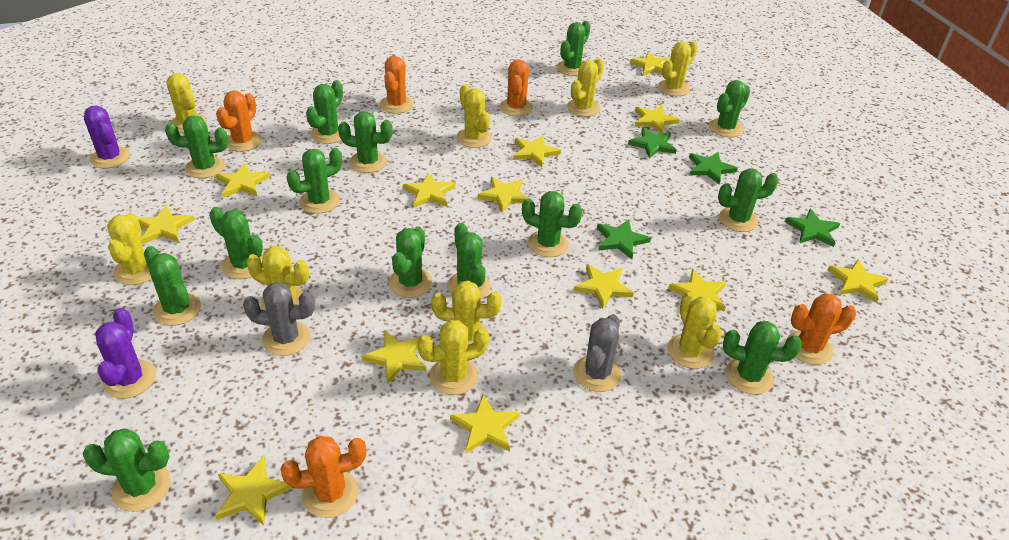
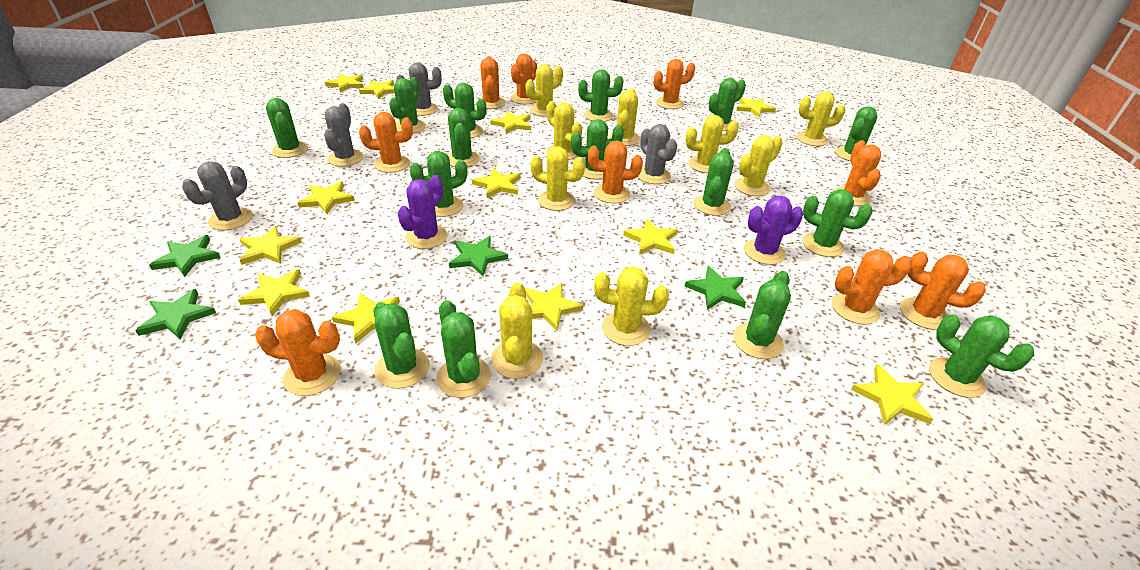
green cactus: 14 -> 15
grey cactus: 2 -> 4
orange cactus: 5 -> 9
yellow star: 13 -> 12

